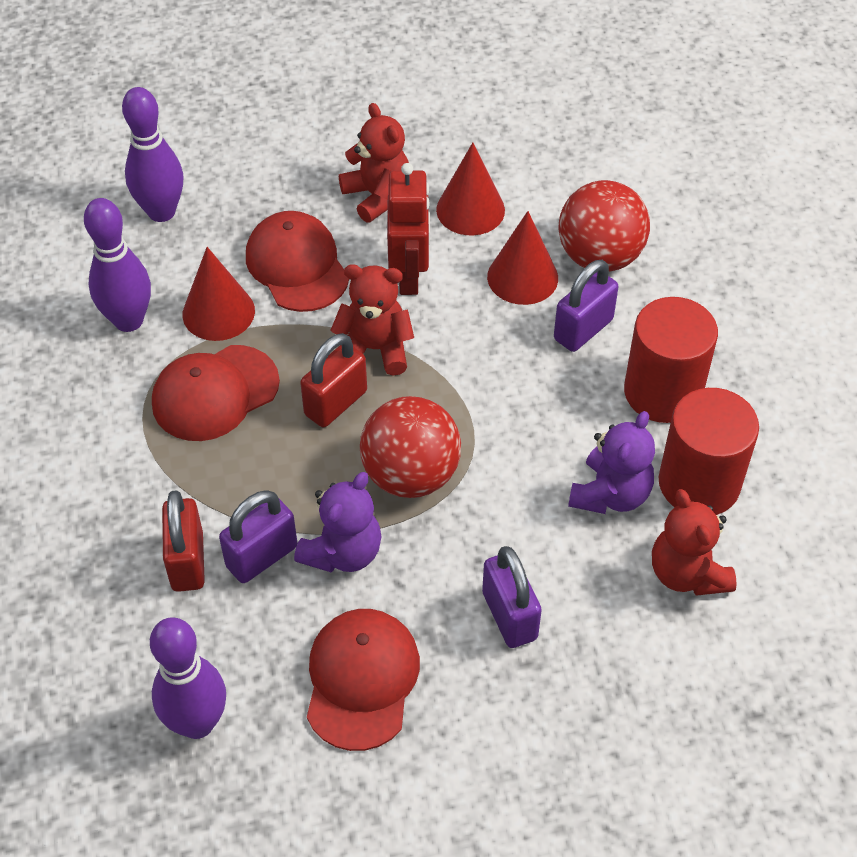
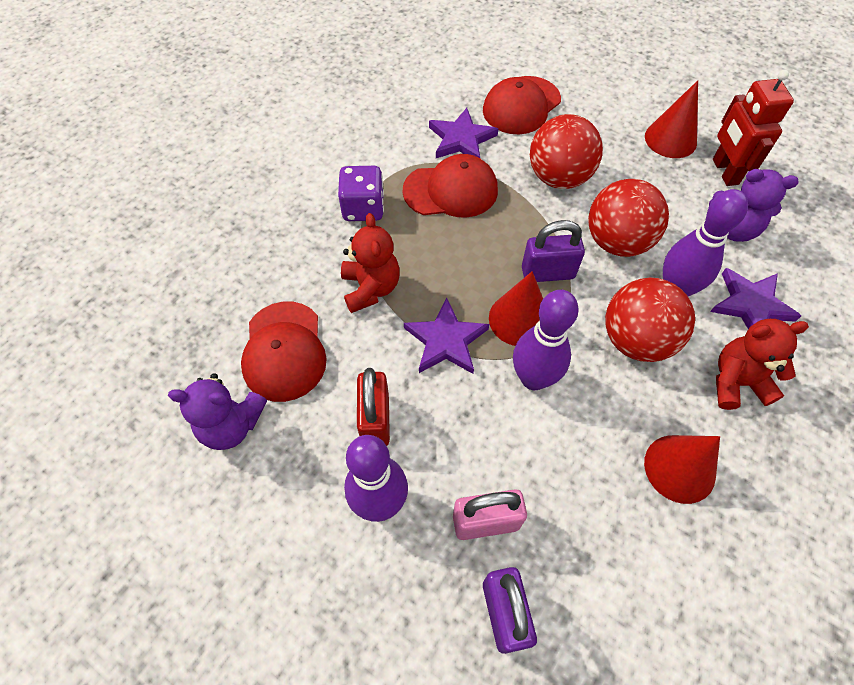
pink padlock: 0 -> 1
purple dice: 0 -> 1
purple padlock: 3 -> 2
purple star: 0 -> 3
red ball: 2 -> 3
red cylinder: 2 -> 0
red padlock: 2 -> 1
red teddy bear: 3 -> 2

